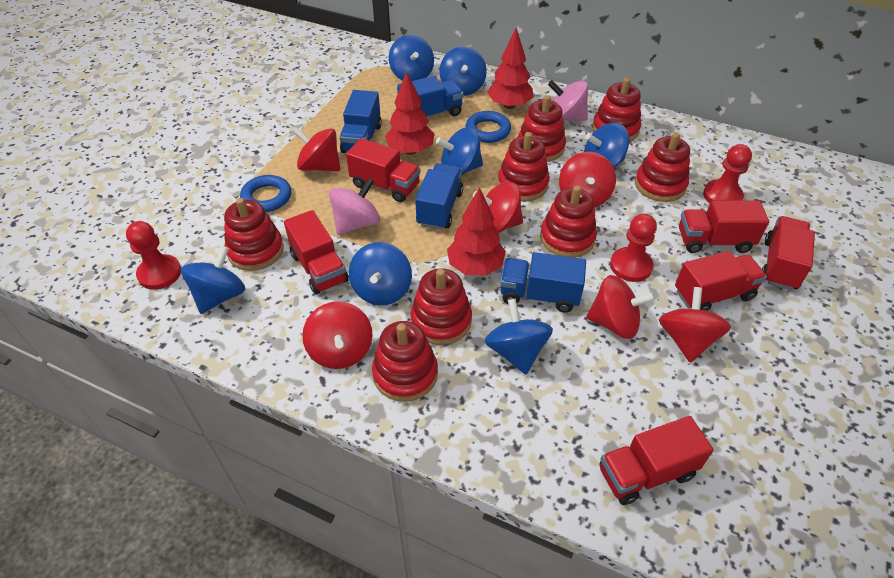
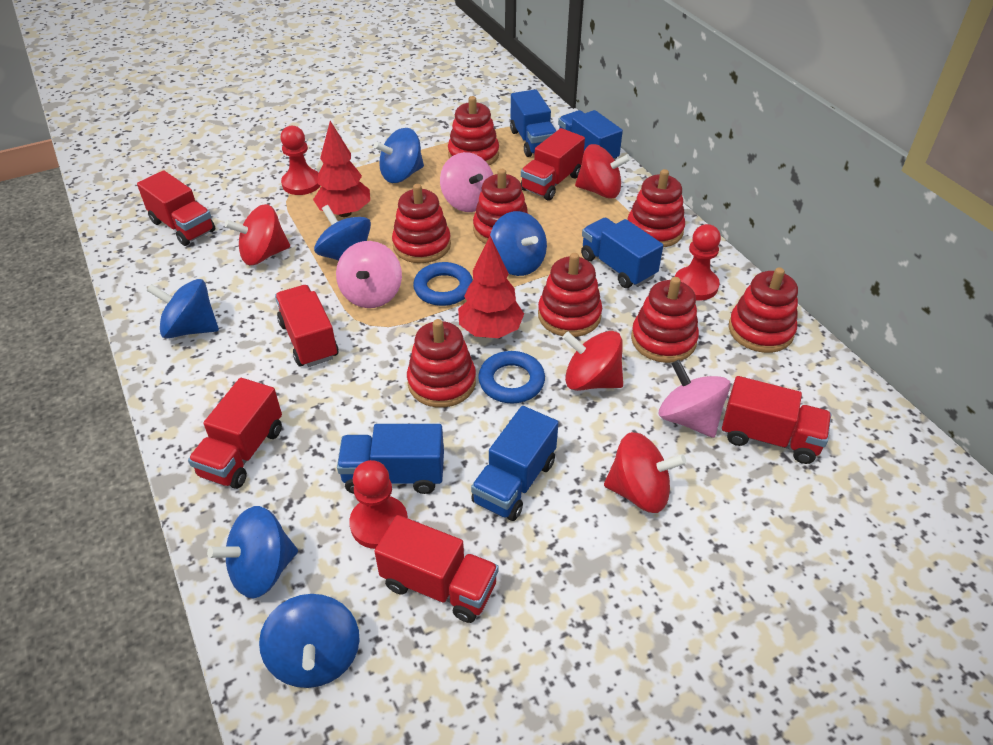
blue spinning top: 7 -> 6
blue truck: 4 -> 5
pink spinning top: 2 -> 3
red spinning top: 6 -> 4
red tree: 3 -> 2

